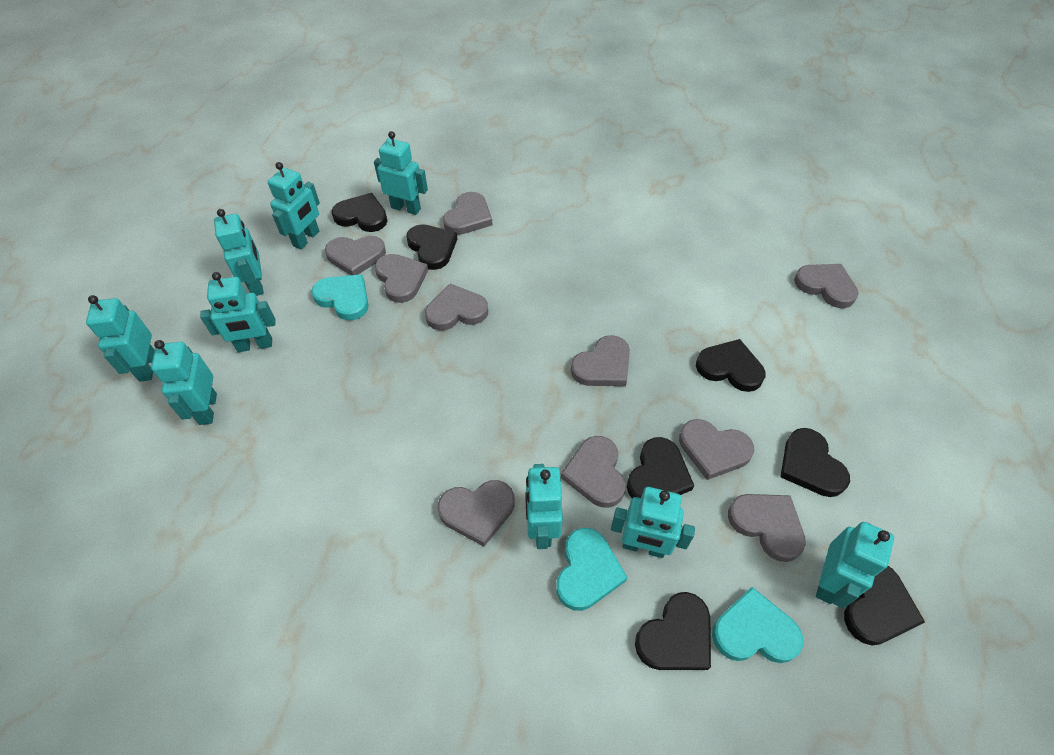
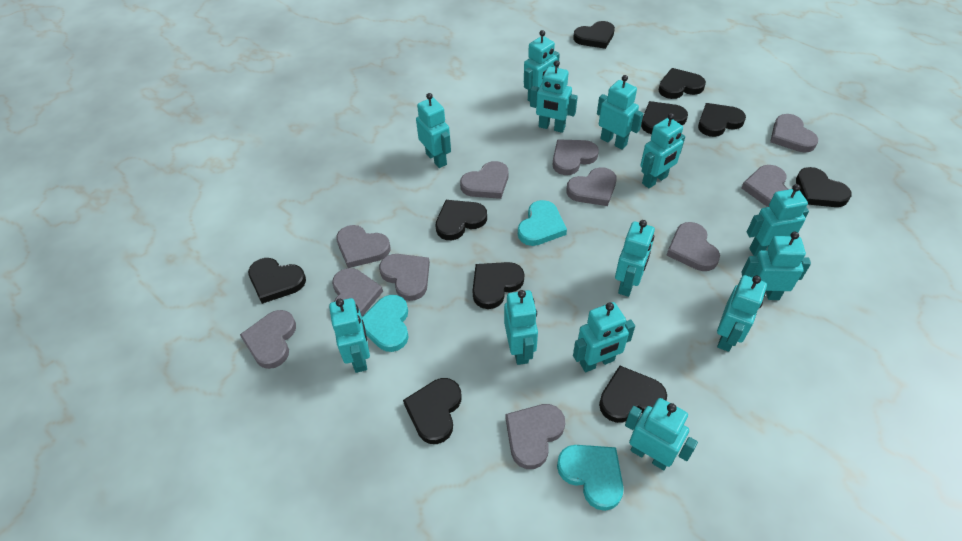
black heart: 7 -> 10
grey heart: 10 -> 11
turquoise robot: 9 -> 13

